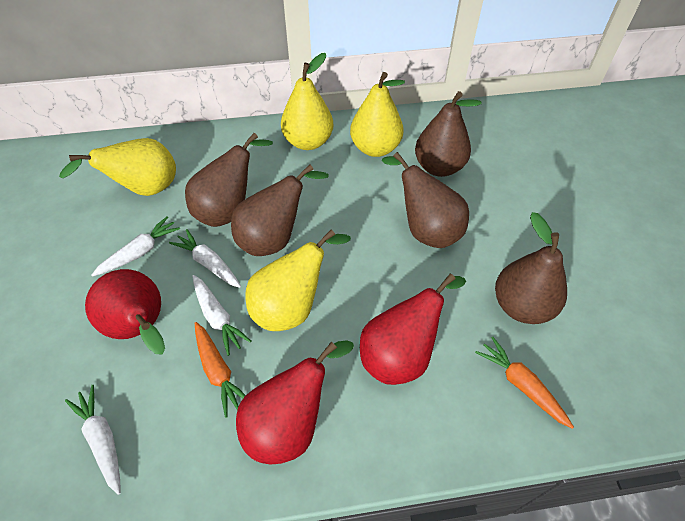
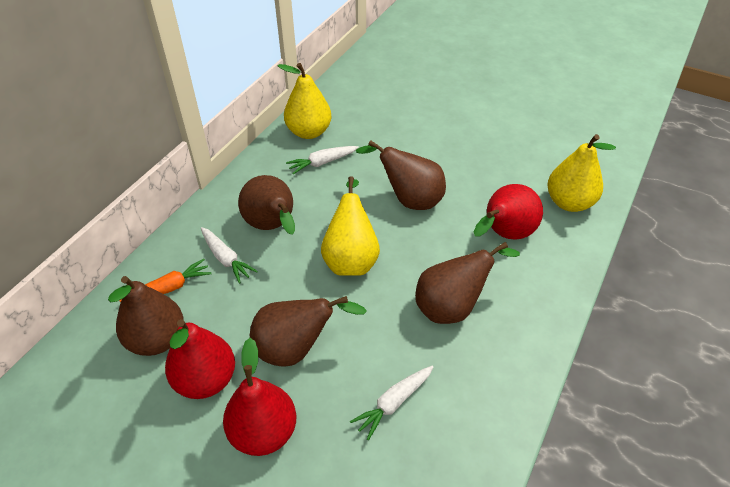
orange carrot: 2 -> 1
white carrot: 4 -> 3
yellow pear: 4 -> 3

